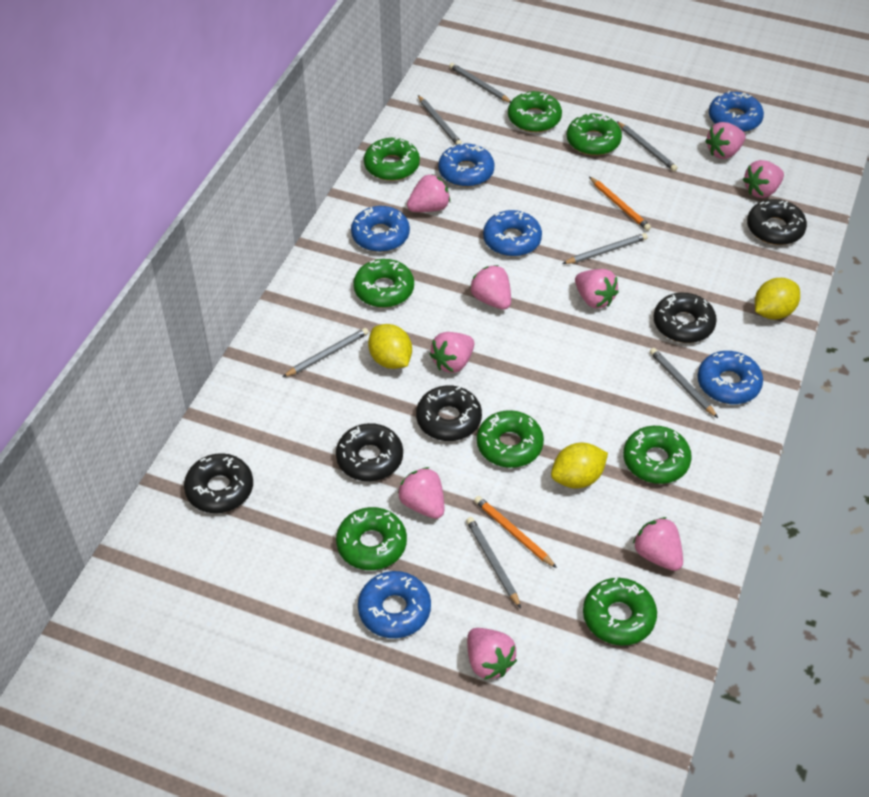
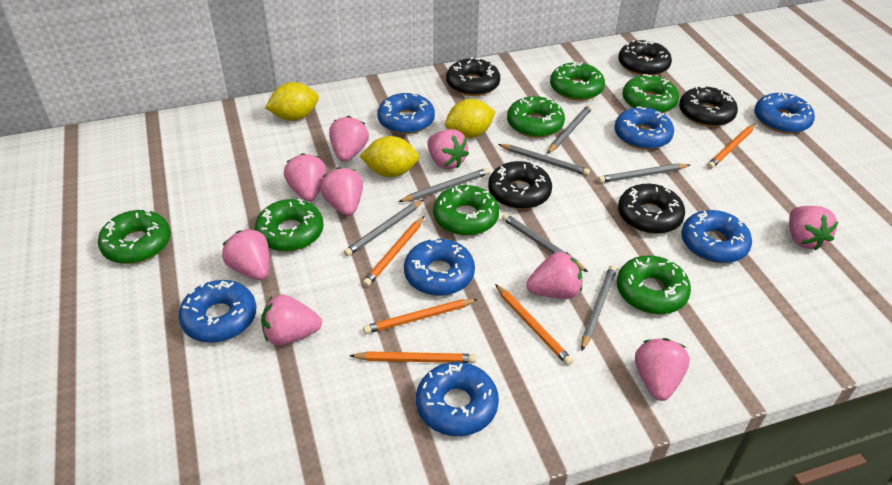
blue donut: 6 -> 7
green donut: 8 -> 7
orange pencil: 2 -> 5

